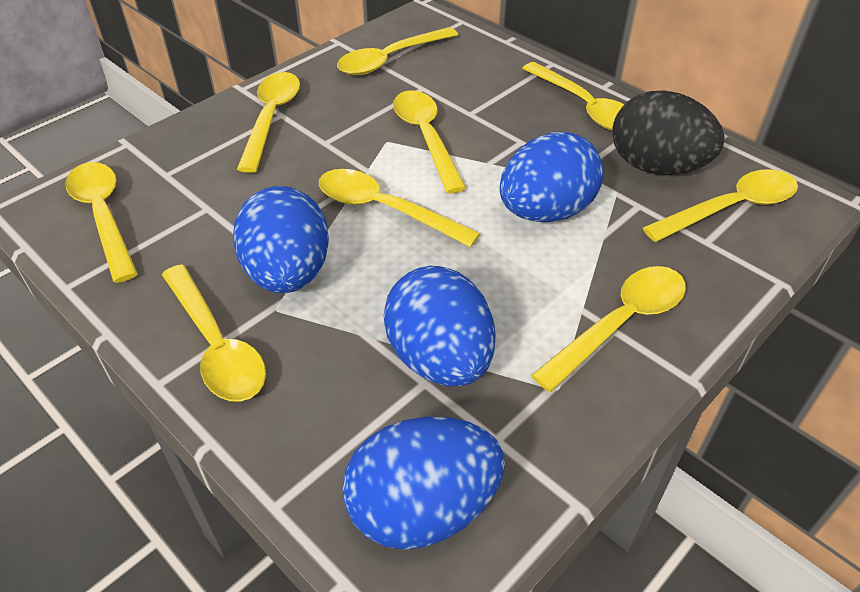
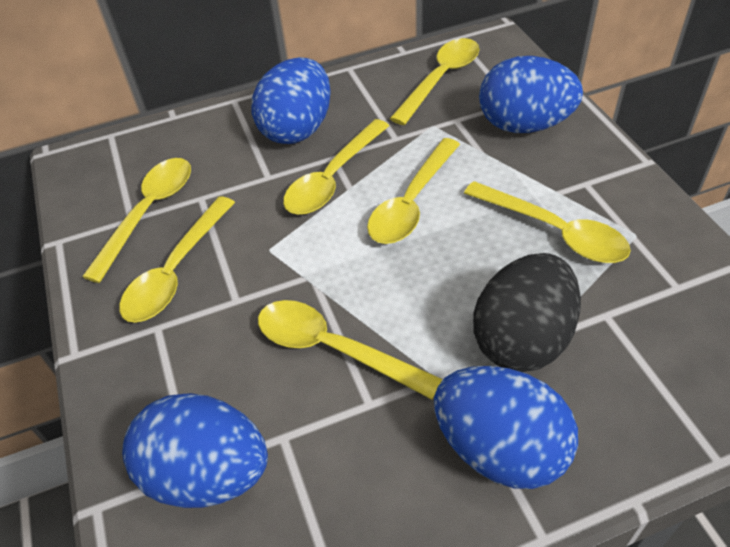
yellow spoon: 9 -> 7

